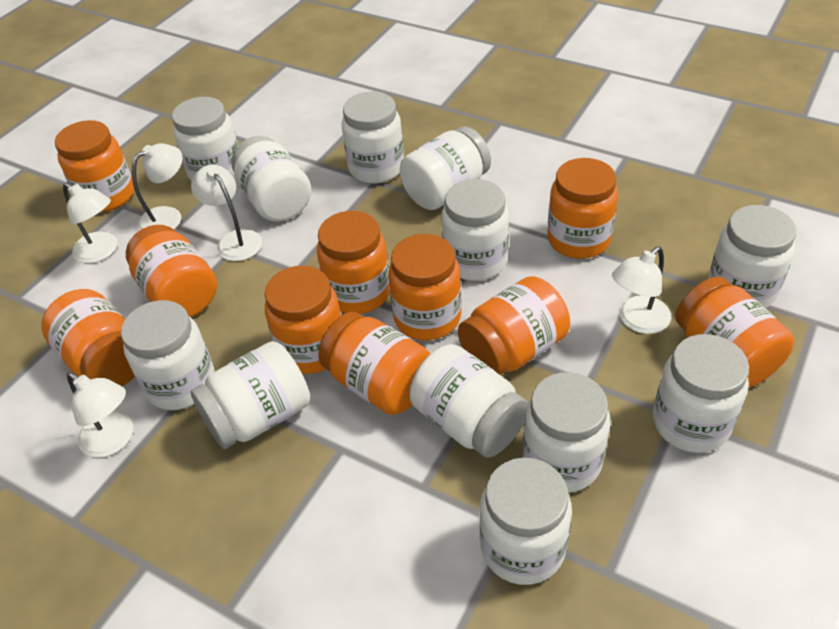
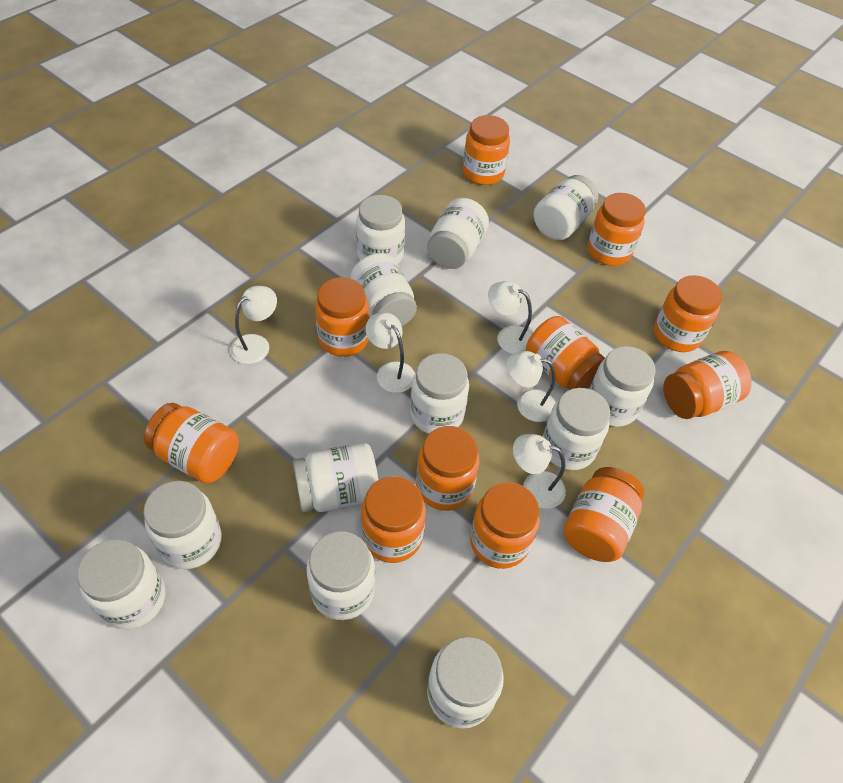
orange jar: 10 -> 11

